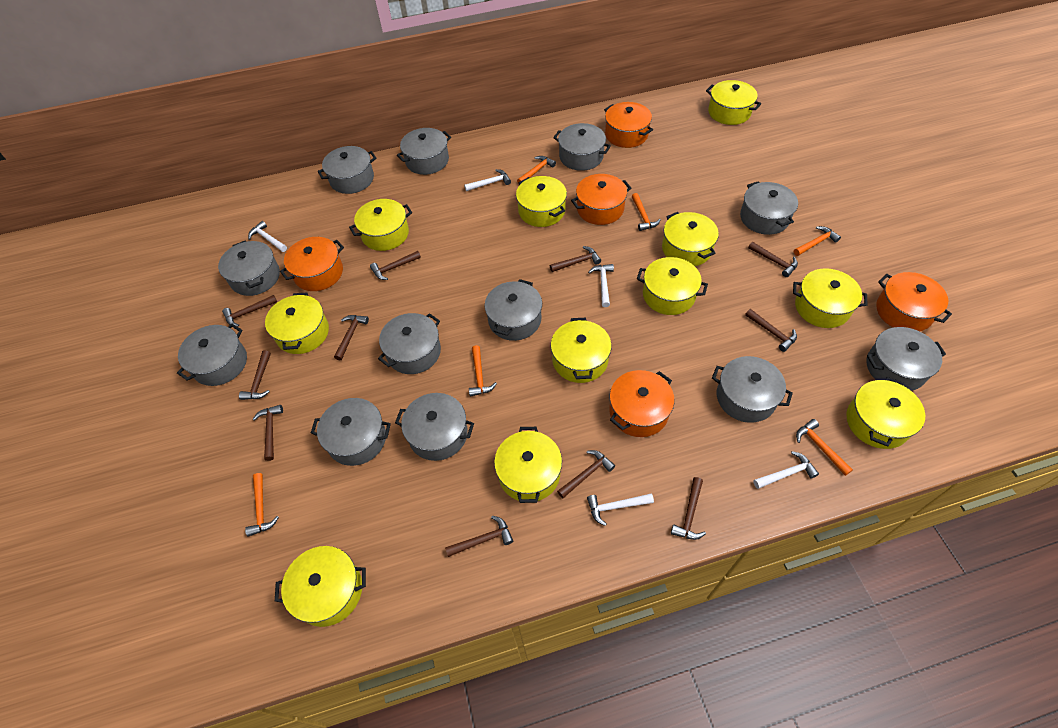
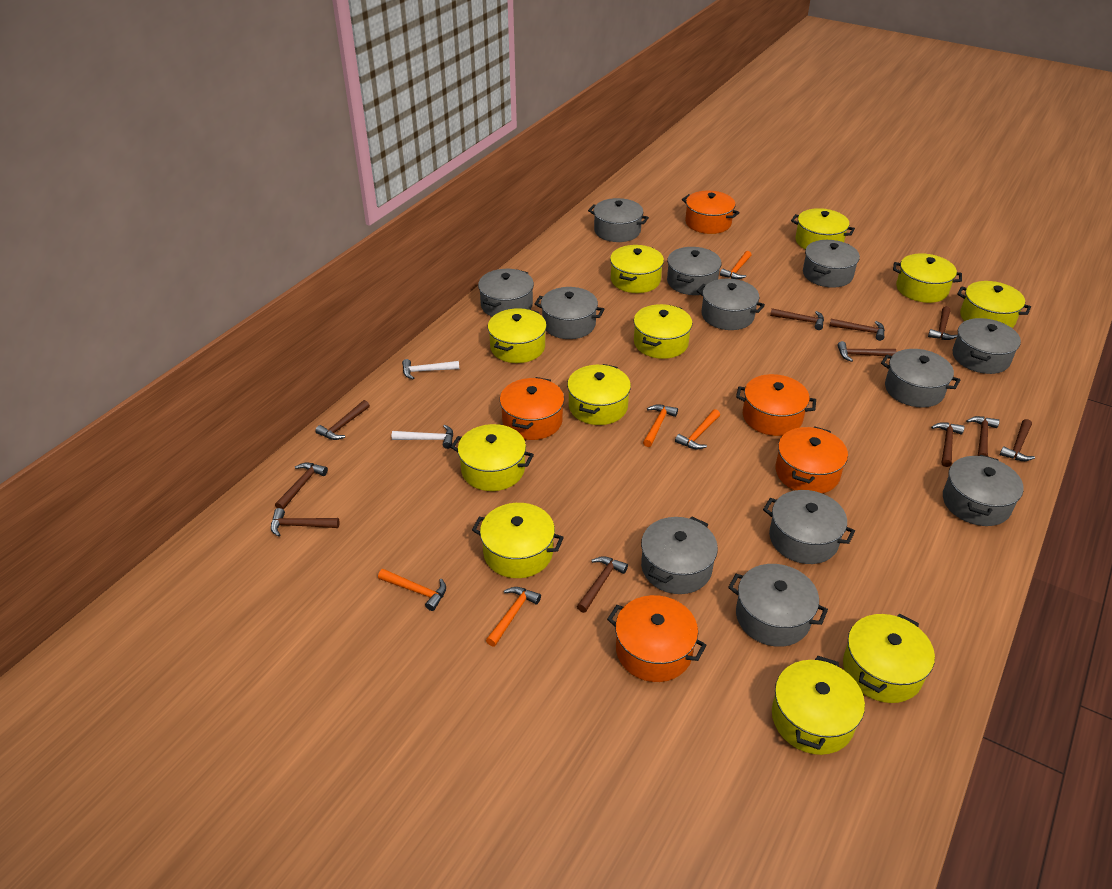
orange hammer: 6 -> 5
white hammer: 5 -> 2

